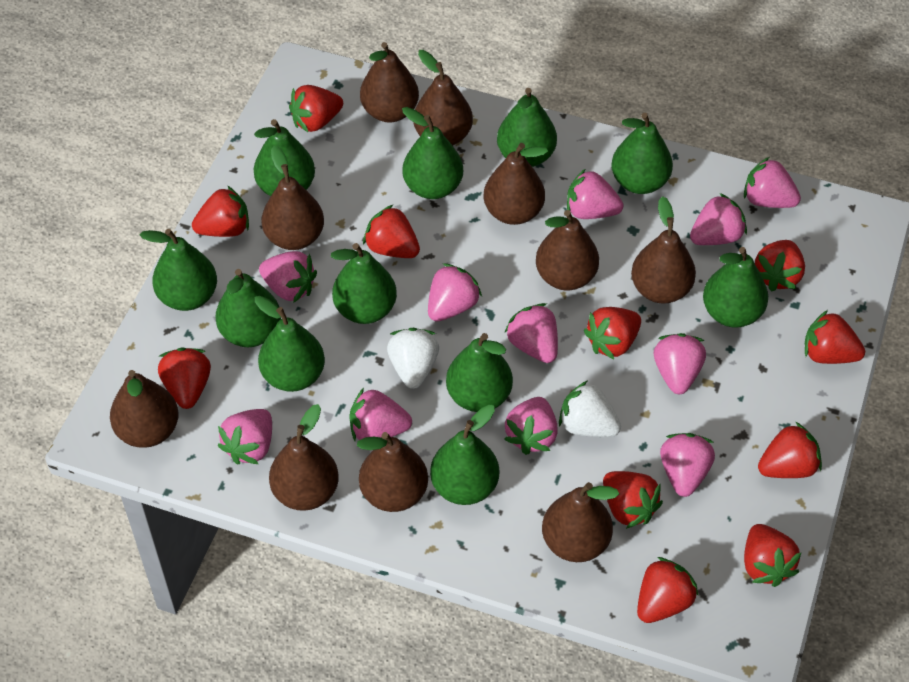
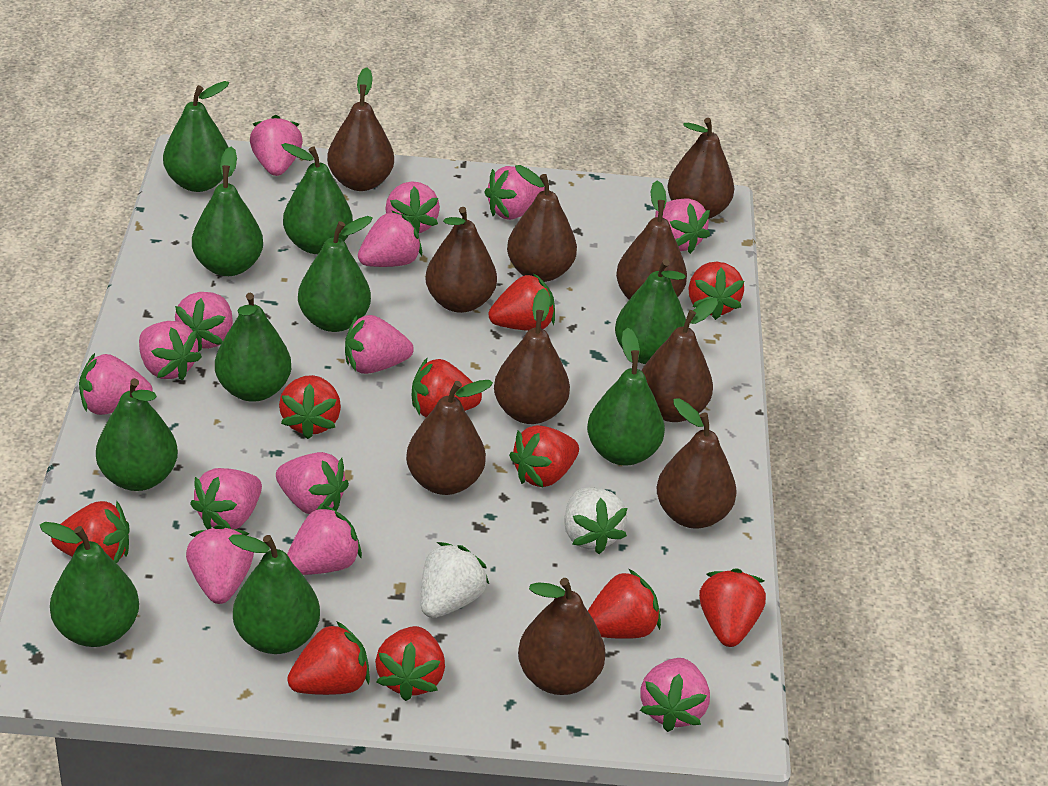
green pear: 11 -> 10
pink strawberry: 11 -> 14
red strawberry: 11 -> 10

